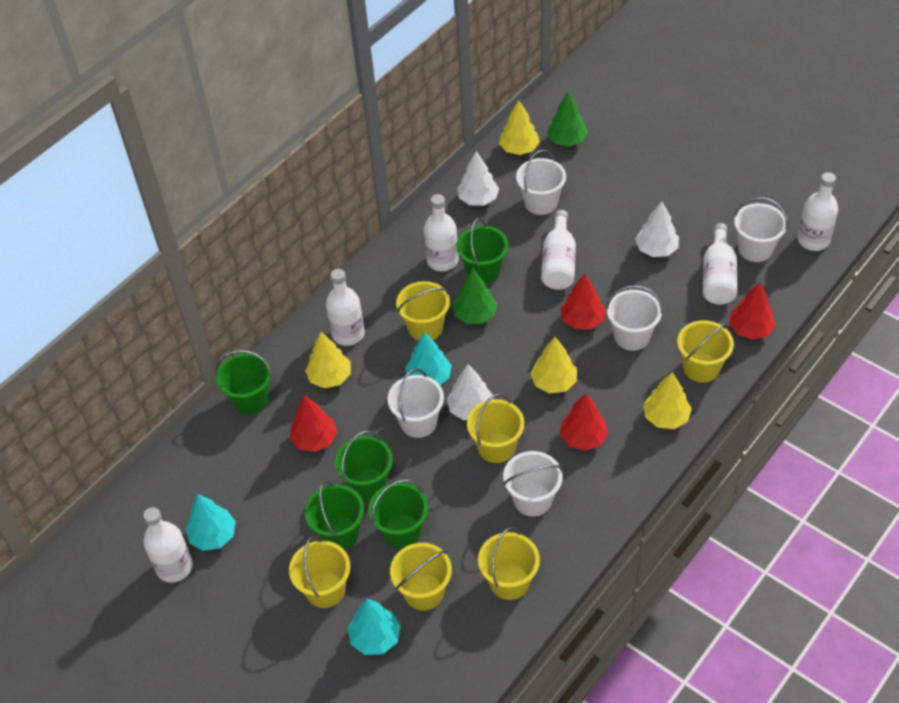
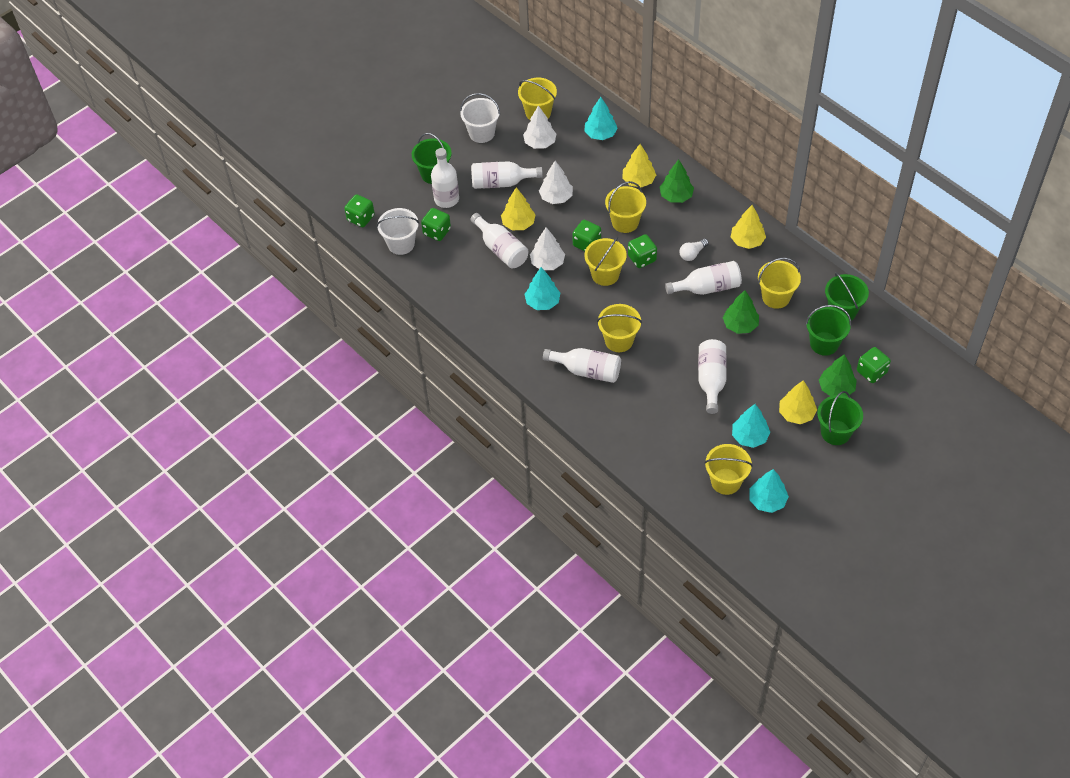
green bucket: 5 -> 4
green dice: 0 -> 5
green tree: 2 -> 3
red tree: 4 -> 0
turquoise tree: 3 -> 4
white bucket: 5 -> 2
white light bulb: 0 -> 1

